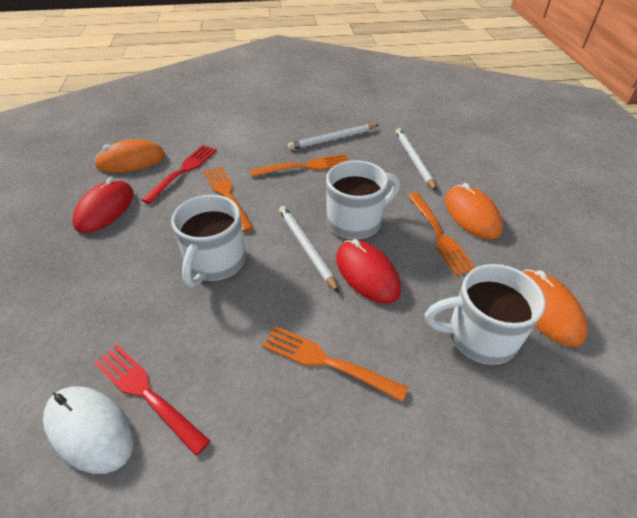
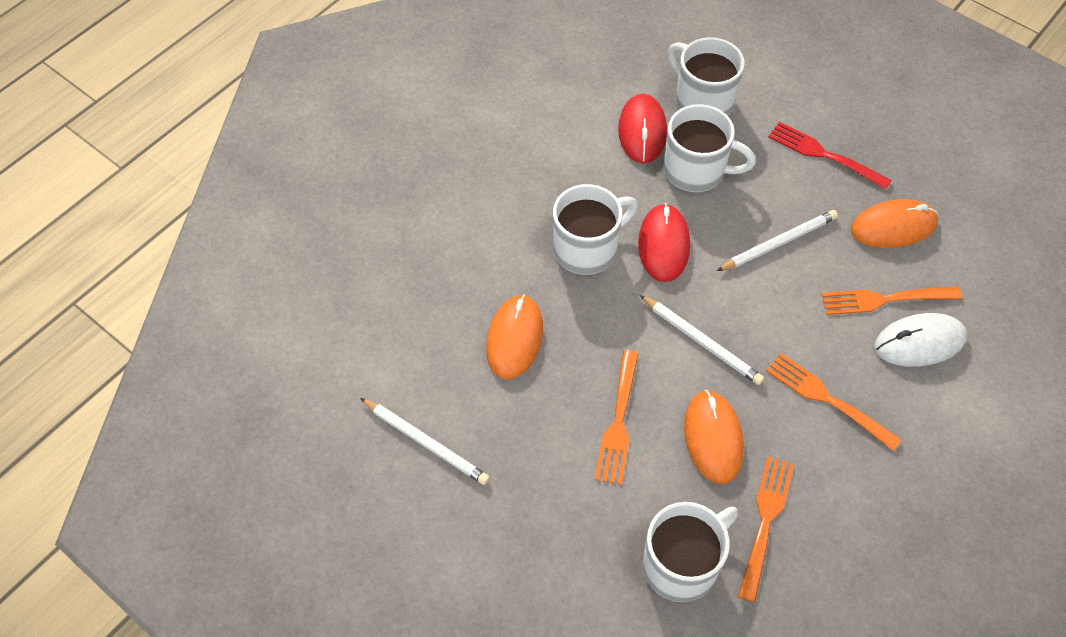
red fork: 2 -> 1
white mug: 3 -> 4

